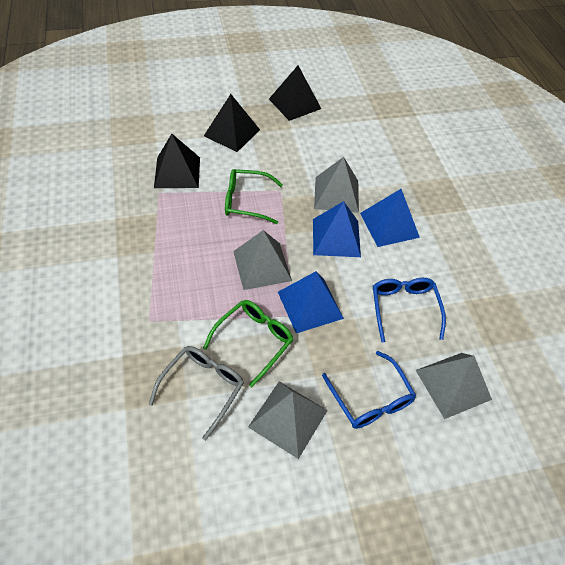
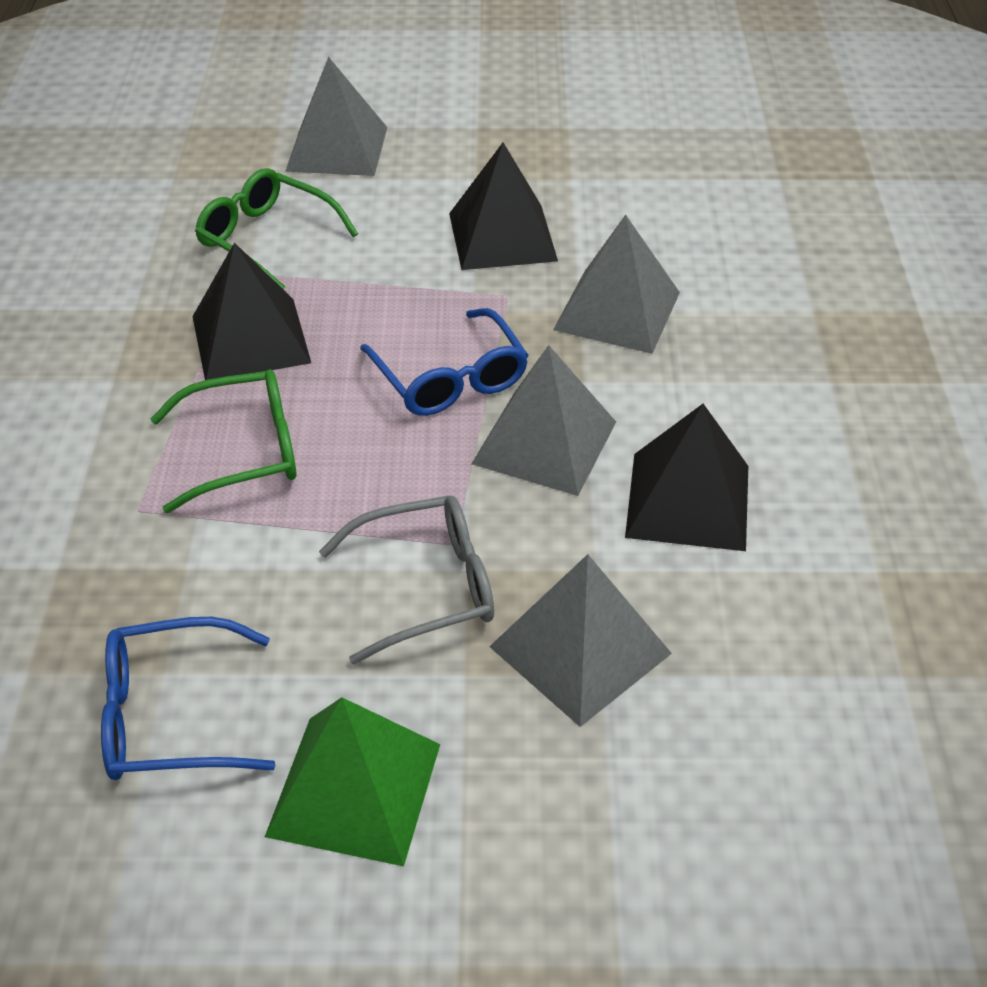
blue pyramid: 3 -> 0
green pyramid: 0 -> 1

